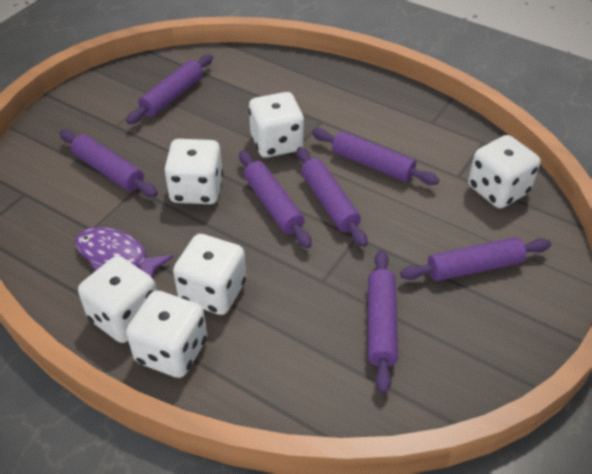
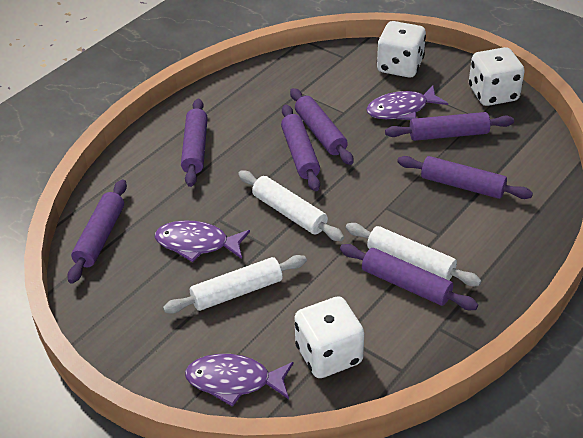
purple fish: 1 -> 3
white dice: 6 -> 3
white rolling pin: 0 -> 3

